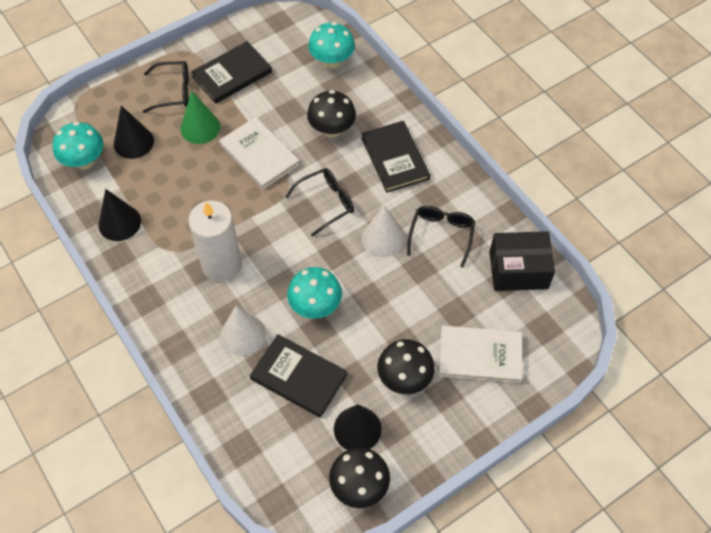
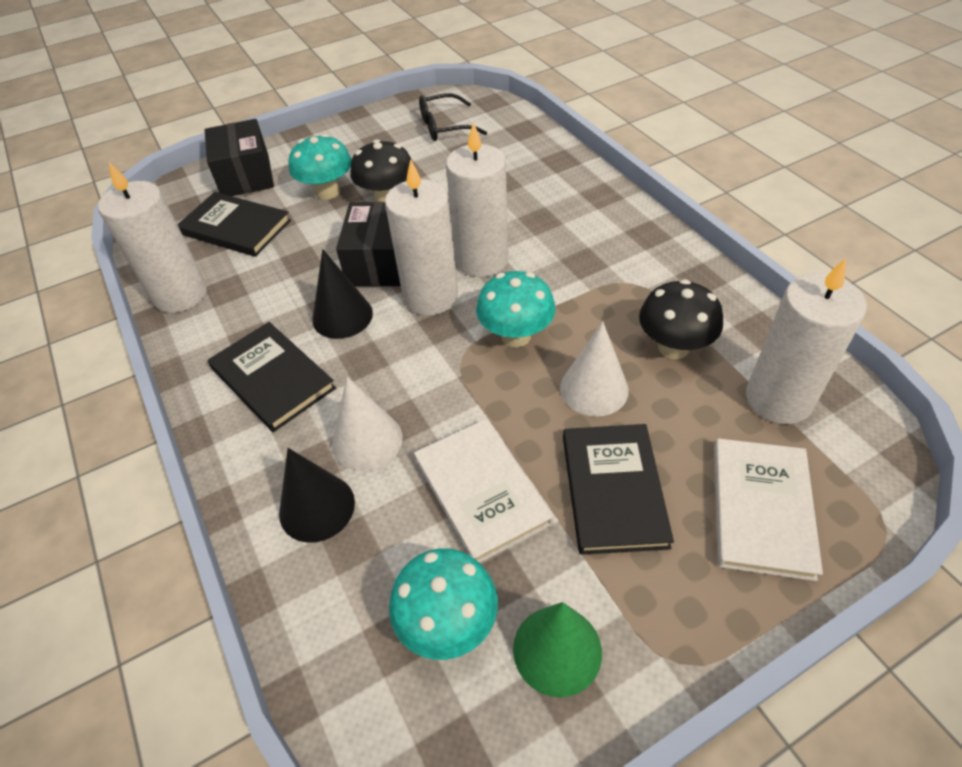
black box: 1 -> 2
black cone: 3 -> 2
black glasses: 3 -> 1
black mushroom: 3 -> 2
white candle: 1 -> 4

